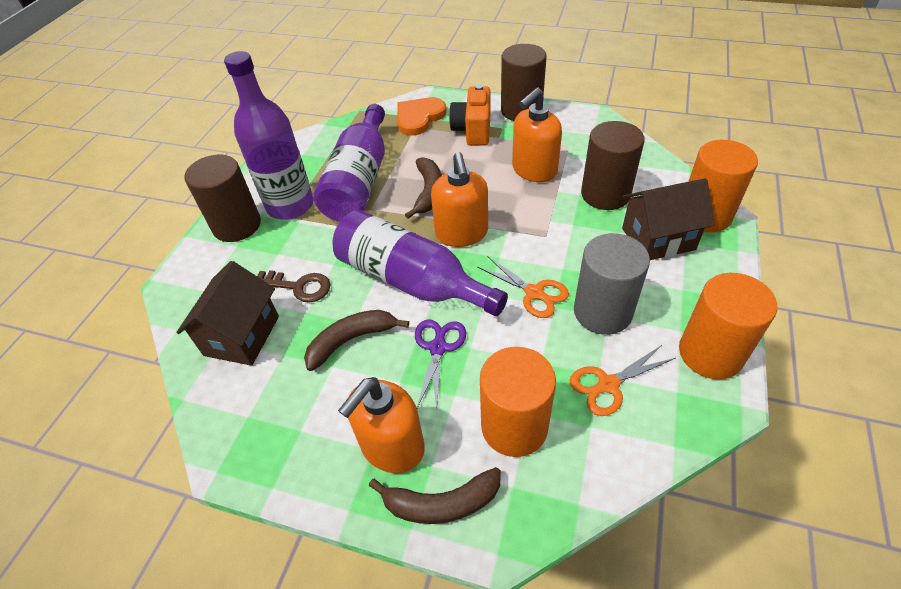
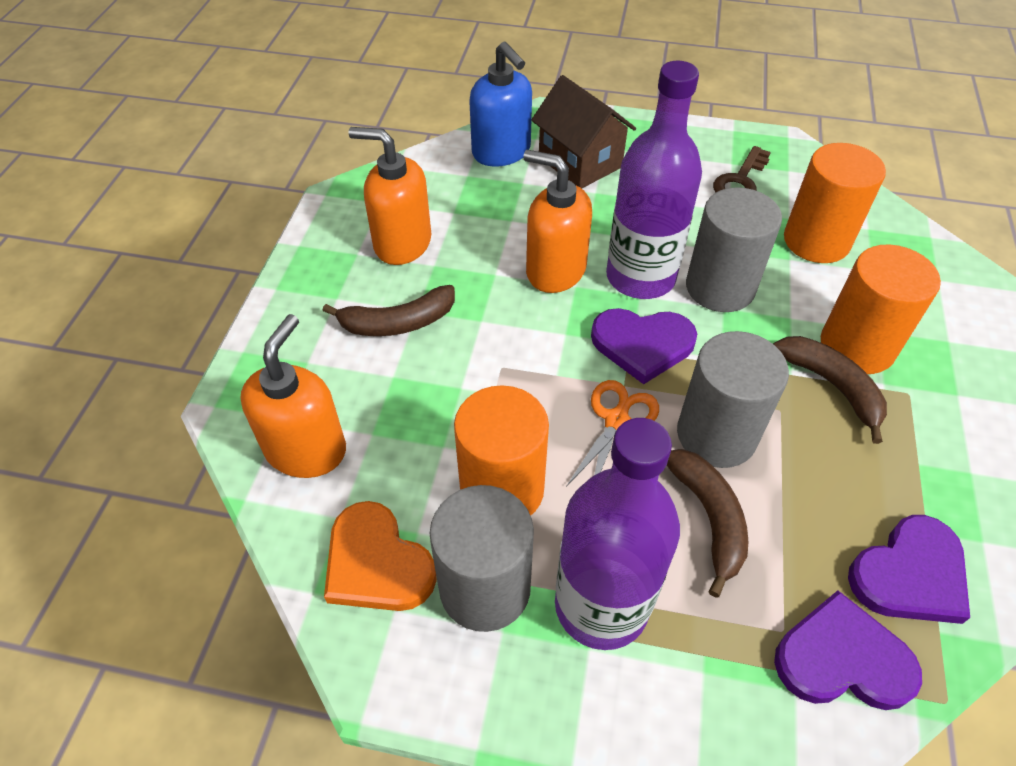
blue soap dispenser: 0 -> 1
brown cylinder: 3 -> 0
brown house: 2 -> 1
grey cylinder: 1 -> 3
orange camera: 1 -> 0
orange scissors: 2 -> 1
purple bottle: 3 -> 2
purple heart: 0 -> 3
purple scissors: 1 -> 0

